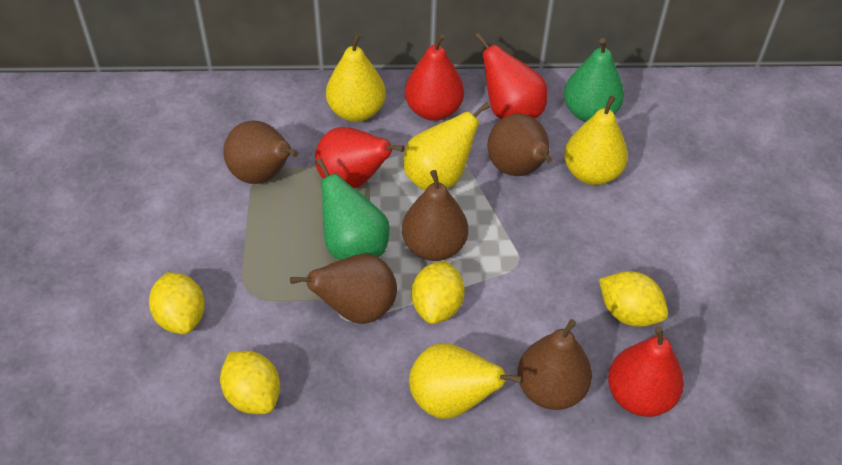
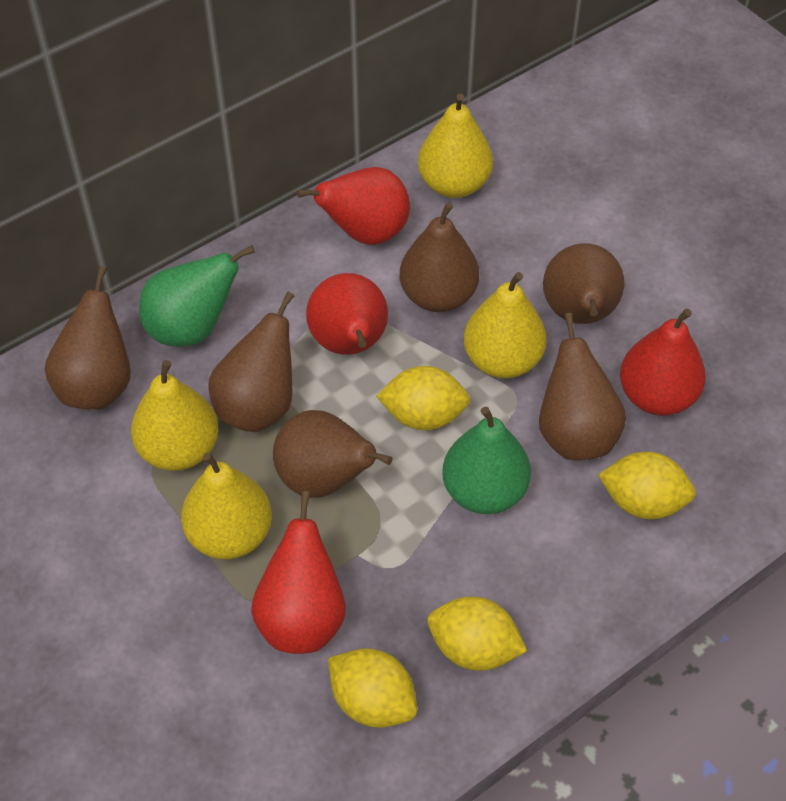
brown pear: 5 -> 6

